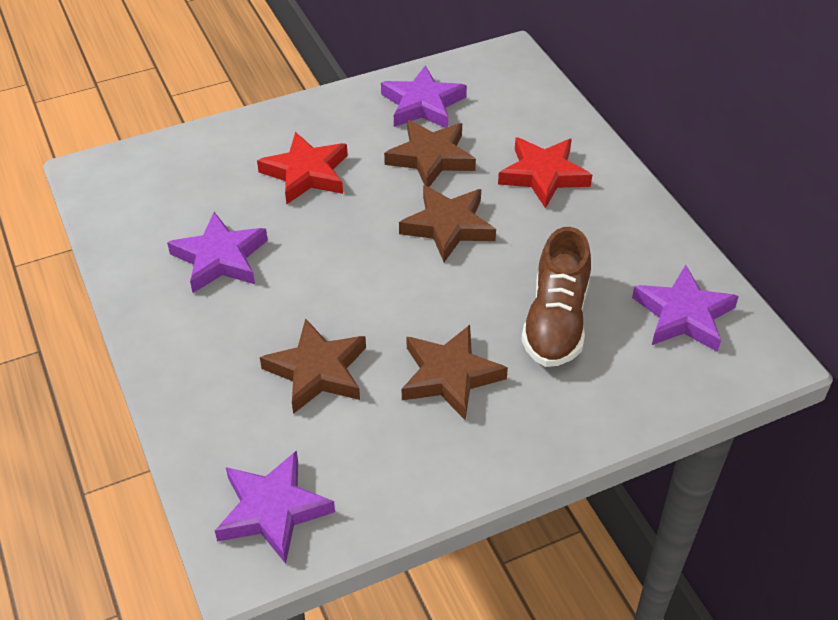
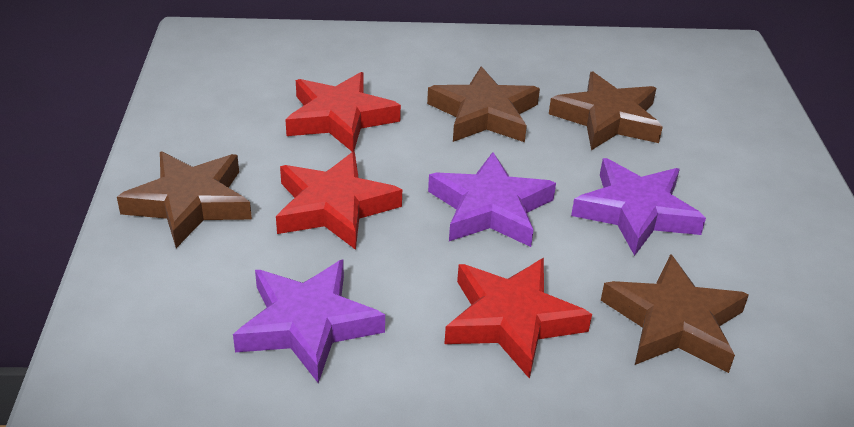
brown shoe: 1 -> 0
purple star: 4 -> 3
red star: 2 -> 3

